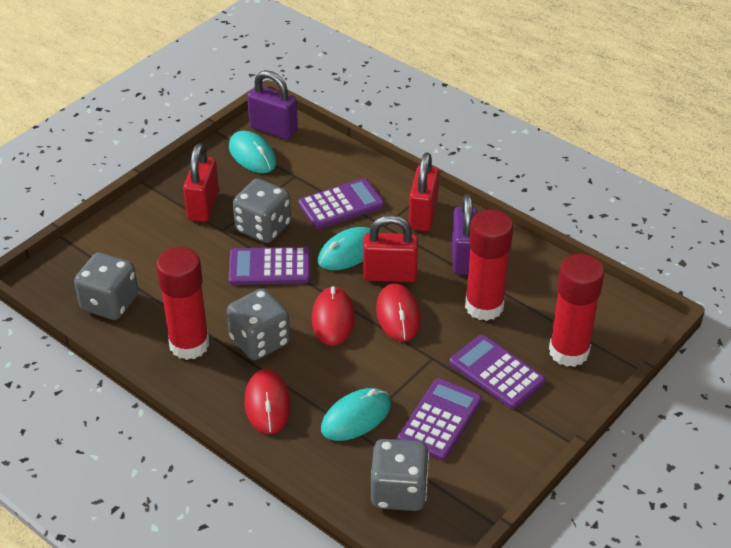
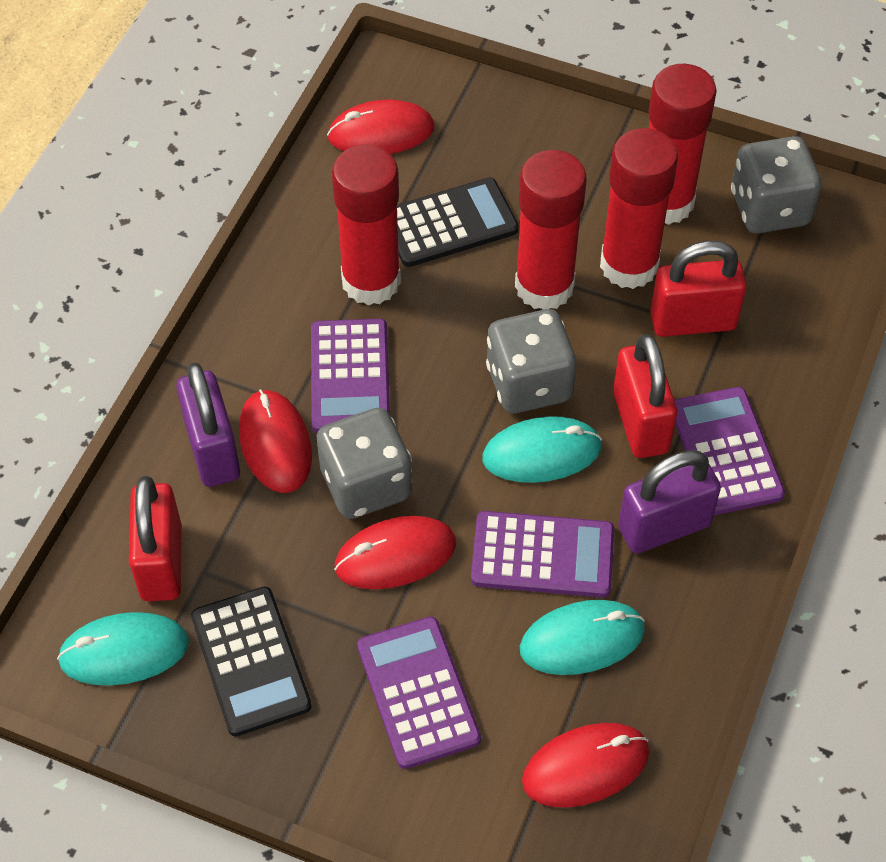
black calculator: 0 -> 2
grey dice: 4 -> 3
red glue stick: 3 -> 4
red mouse: 3 -> 4

